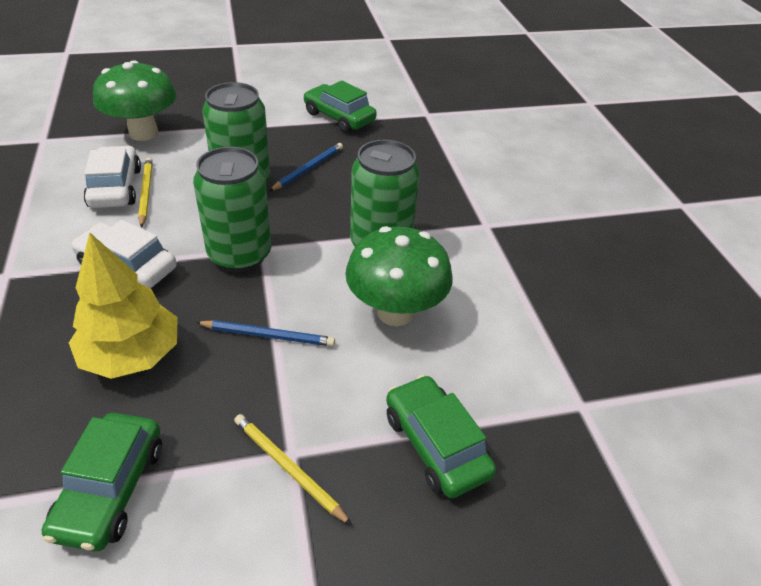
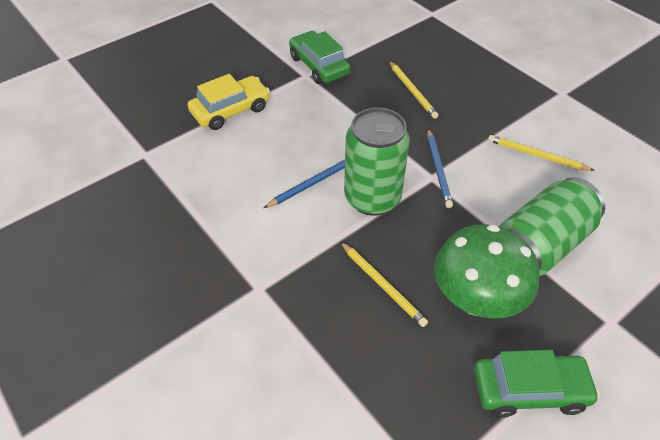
green can: 3 -> 2
green car: 3 -> 2
green mushroom: 2 -> 1
white car: 2 -> 0
yellow car: 0 -> 1
yellow pencil: 2 -> 3
yellow tree: 1 -> 0

